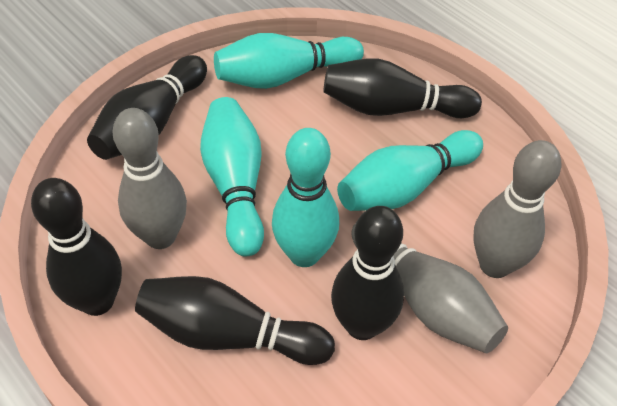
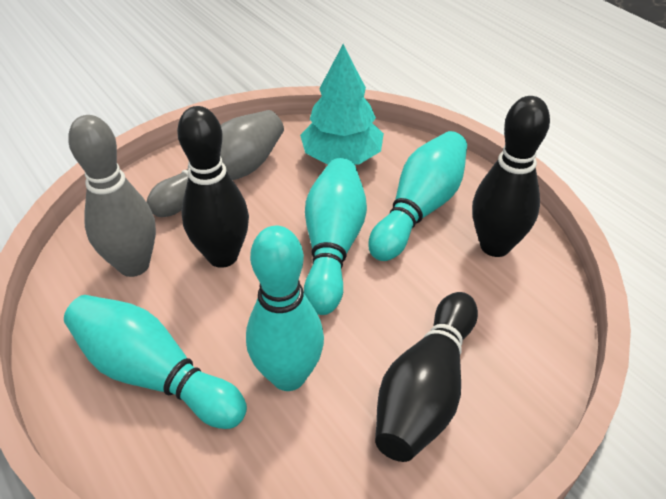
black bowling pin: 5 -> 3
grey bowling pin: 3 -> 2
turquoise tree: 0 -> 1

